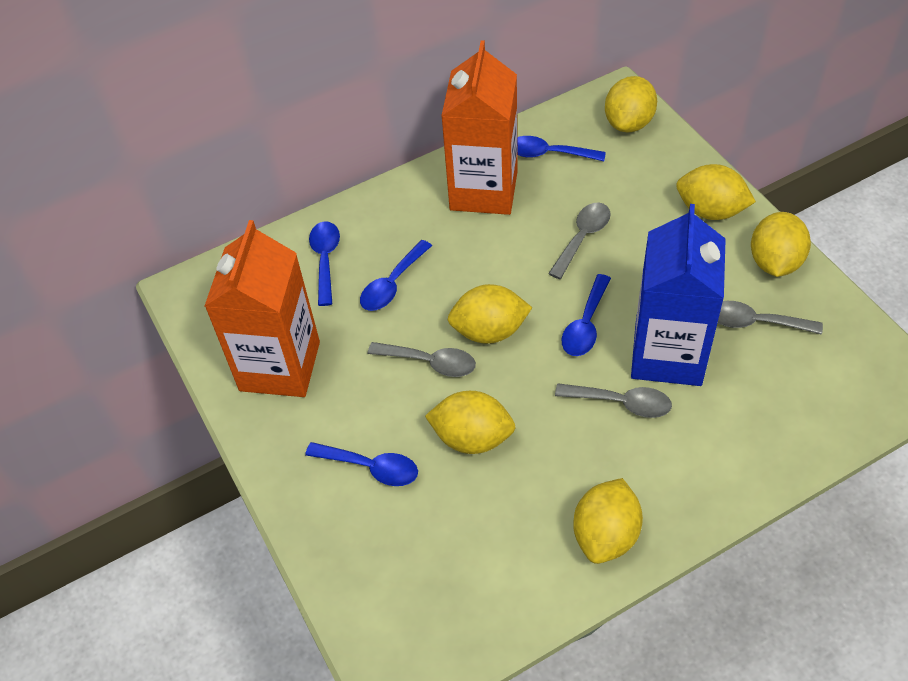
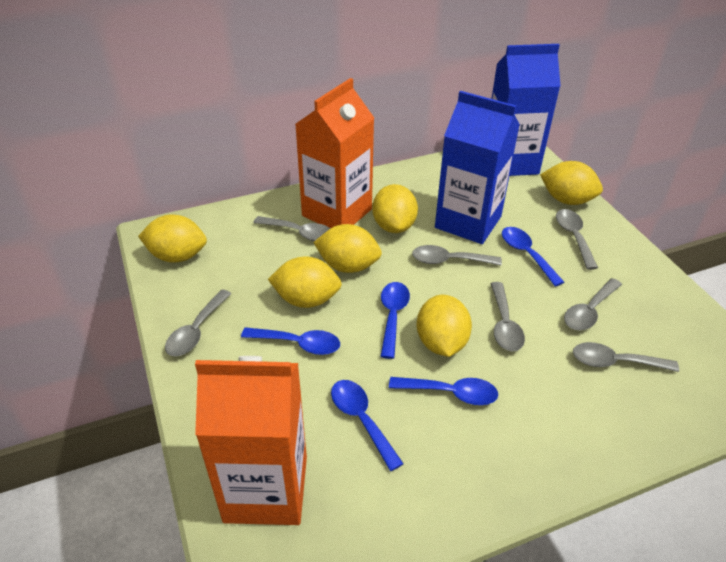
blue carton: 1 -> 2
grey spoon: 4 -> 7

